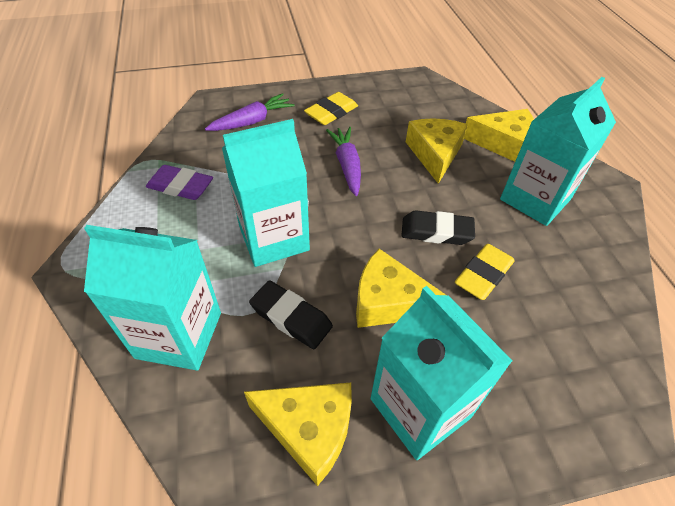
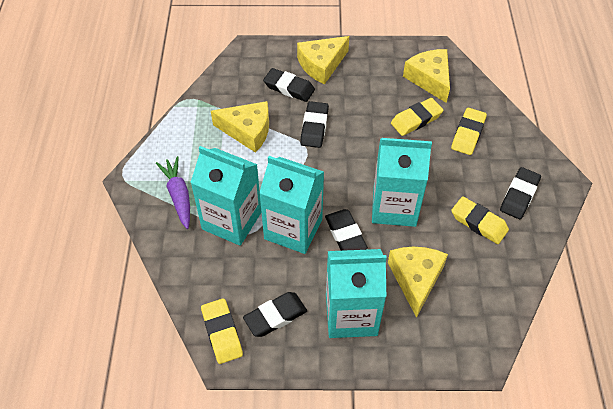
black eraser: 2 -> 5
purple carrot: 2 -> 1
purple eraser: 1 -> 0
yellow eraser: 2 -> 4

